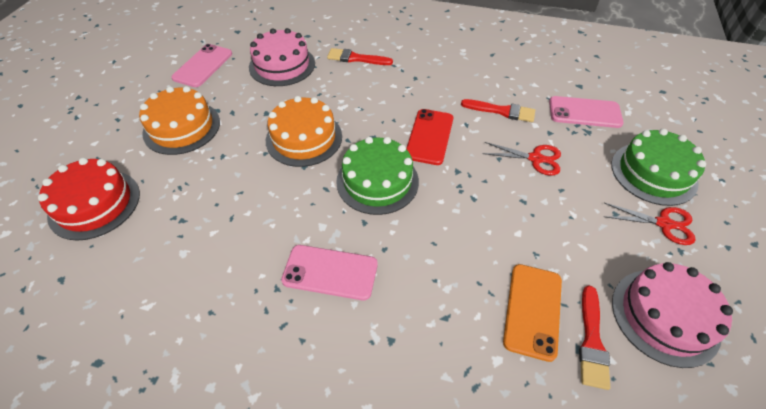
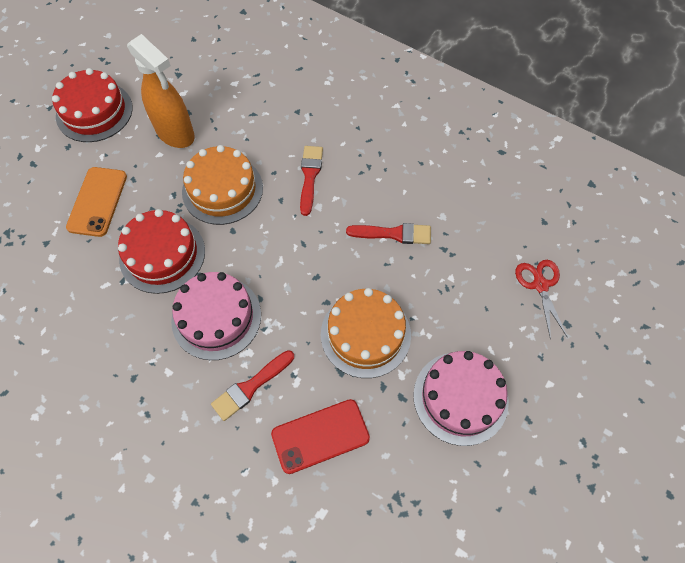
green cake: 2 -> 0
orange spray bottle: 0 -> 1
pink phone: 3 -> 0
red cake: 1 -> 2
red scissors: 2 -> 1

